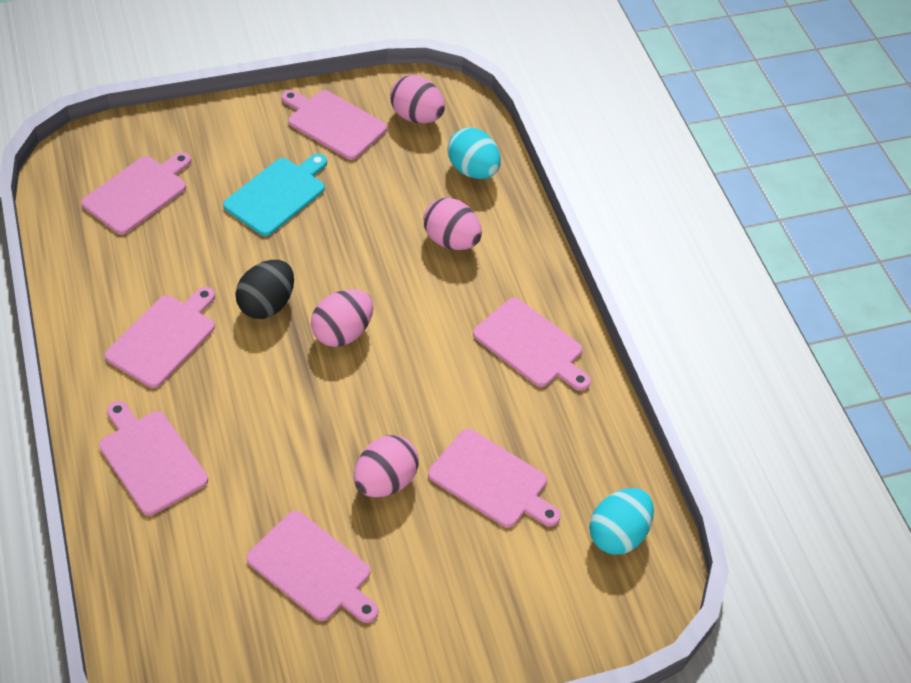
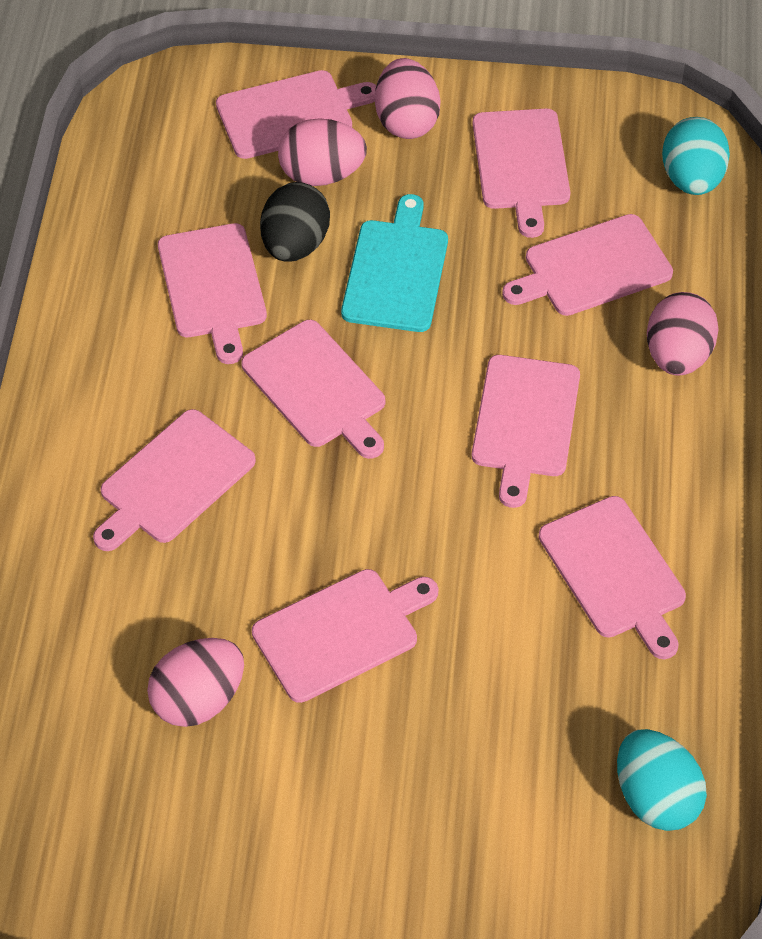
pink cutting board: 7 -> 9

